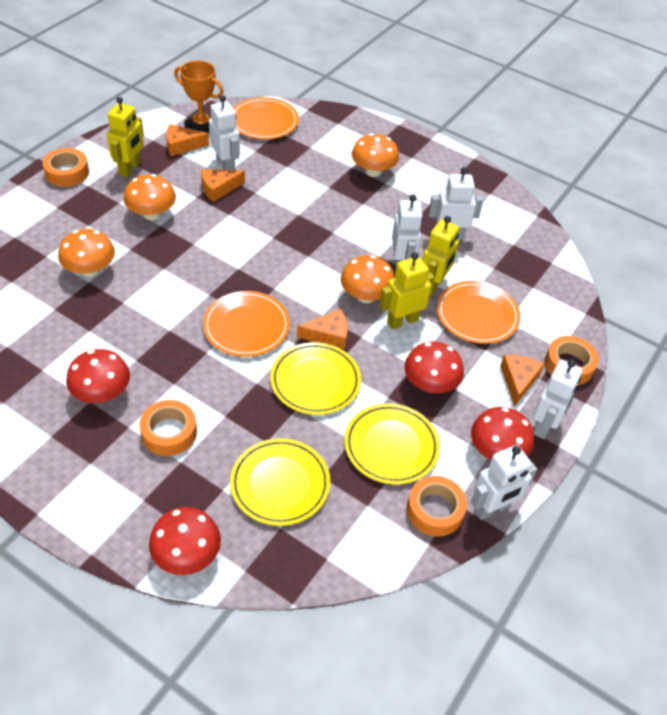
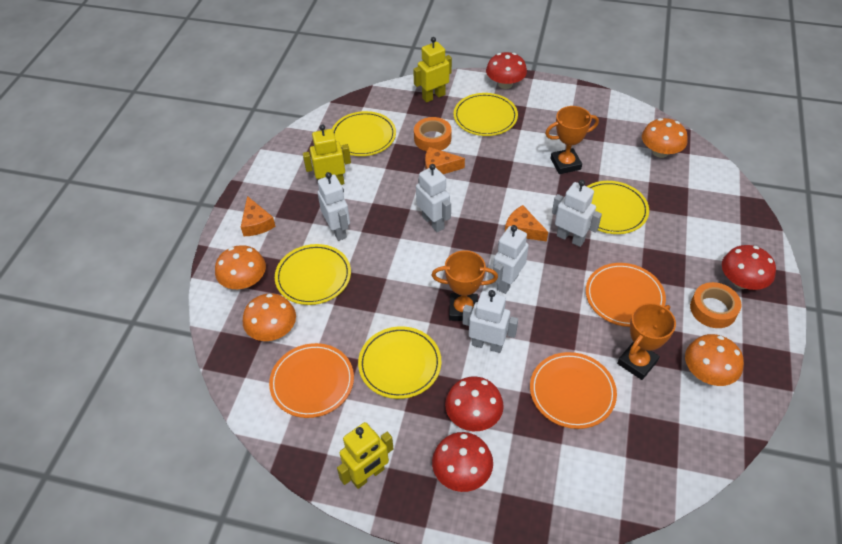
orange cheese: 4 -> 3
orange tape: 4 -> 2
orange trophy: 1 -> 3
yellow plate: 3 -> 5

